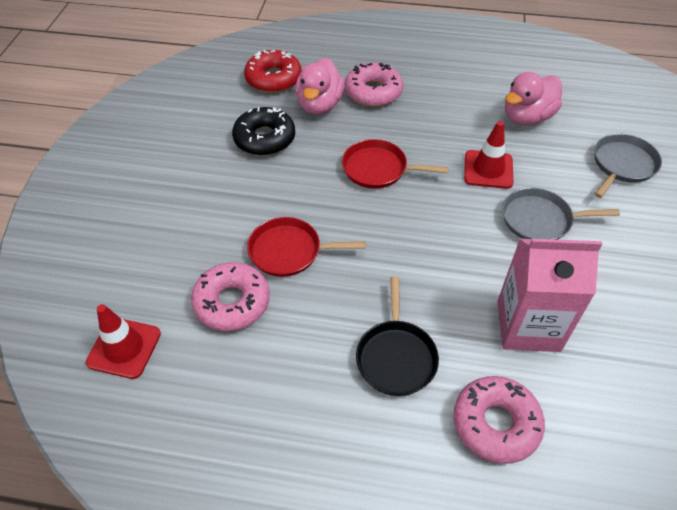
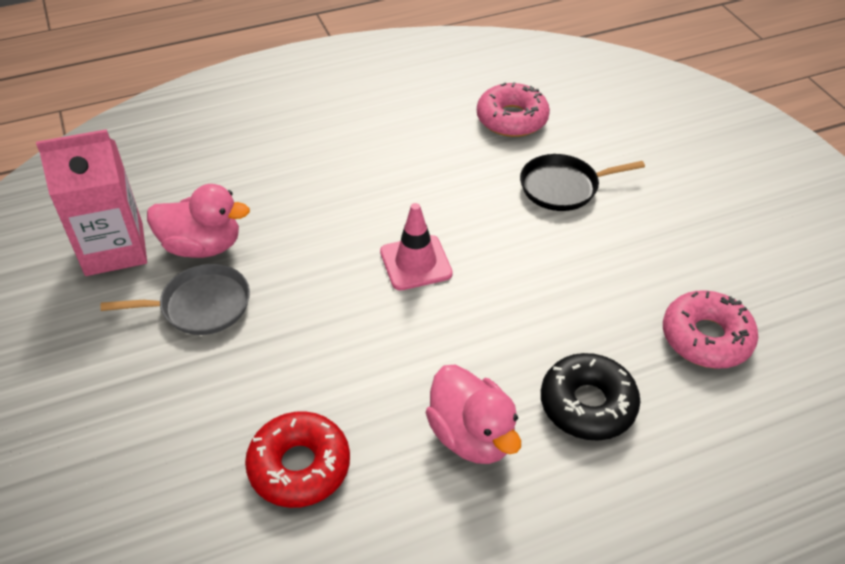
grey pan: 2 -> 1
pink donut: 3 -> 2
pink traffic cone: 0 -> 1
red pan: 2 -> 0
red traffic cone: 2 -> 0

